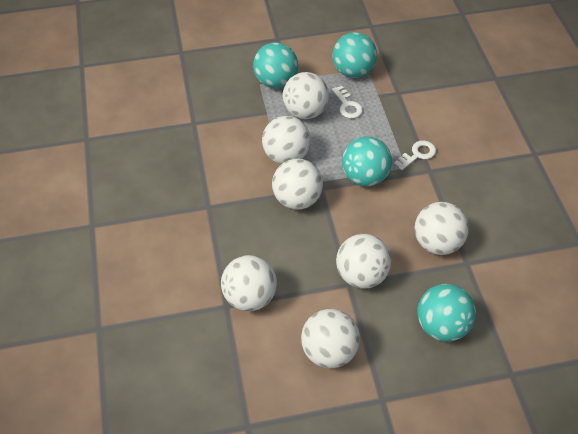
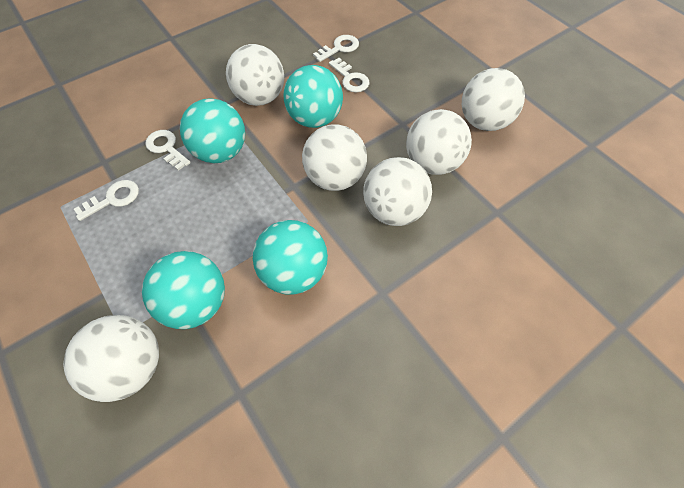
white ball: 7 -> 6
white key: 2 -> 4

